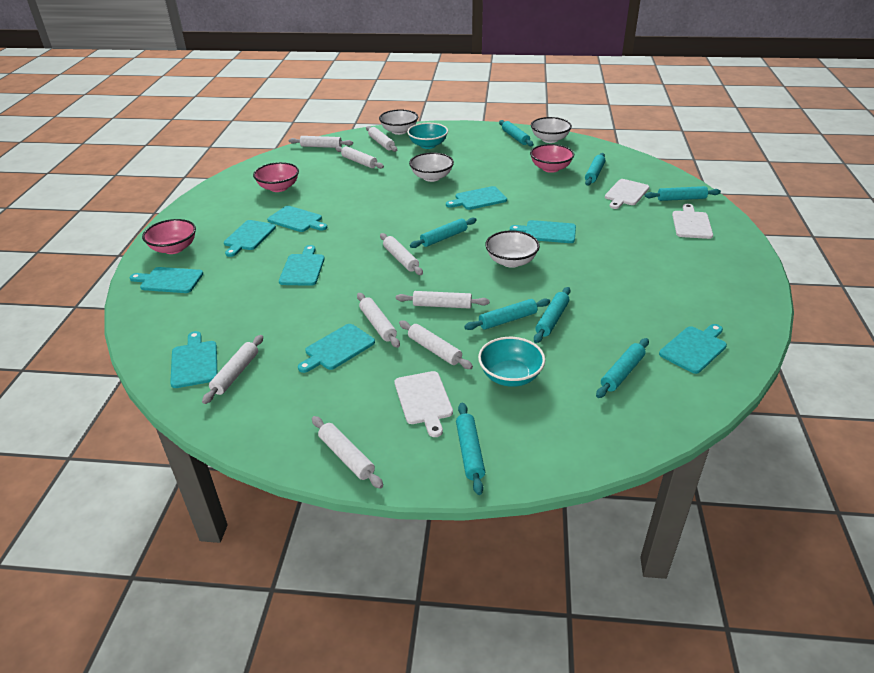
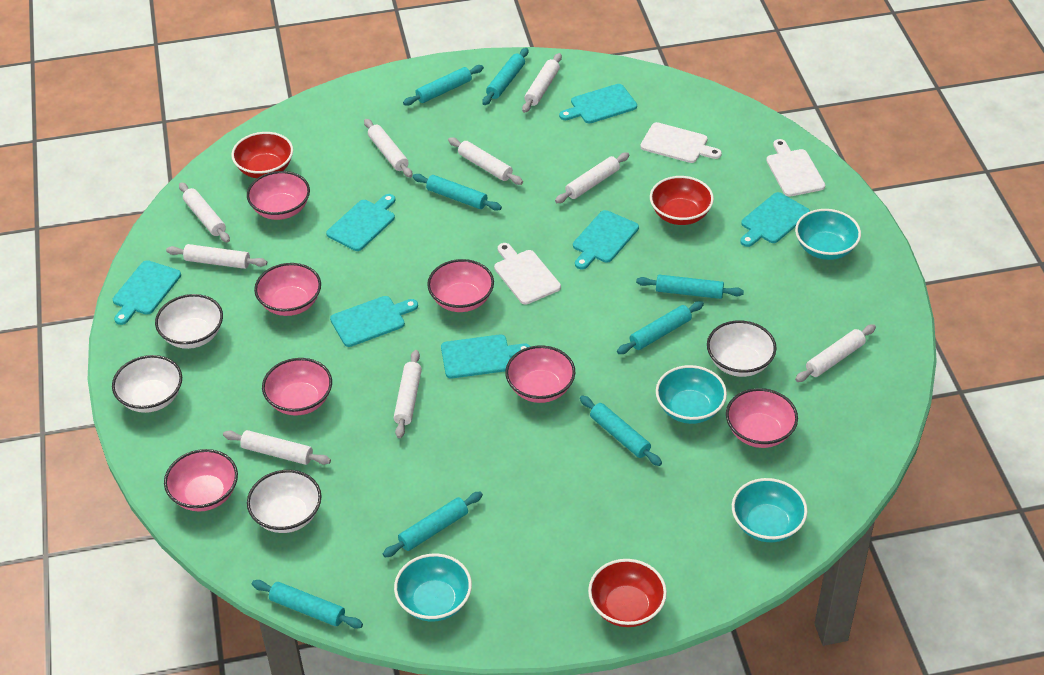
pink bowl: 3 -> 7
red bowl: 0 -> 3
turquoise bowl: 2 -> 4
turquoise cutting board: 9 -> 7

